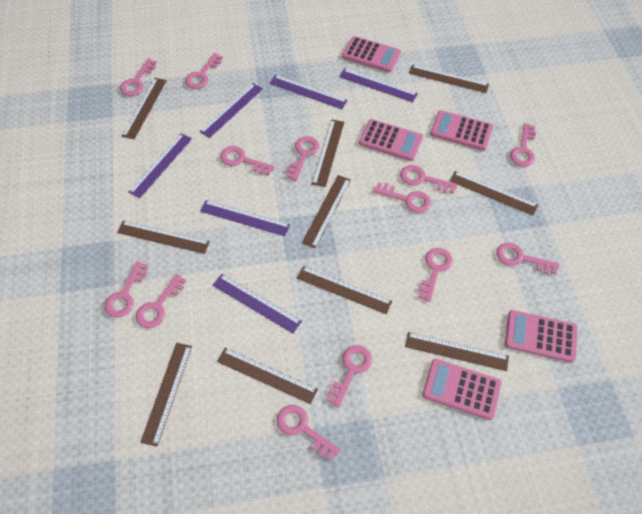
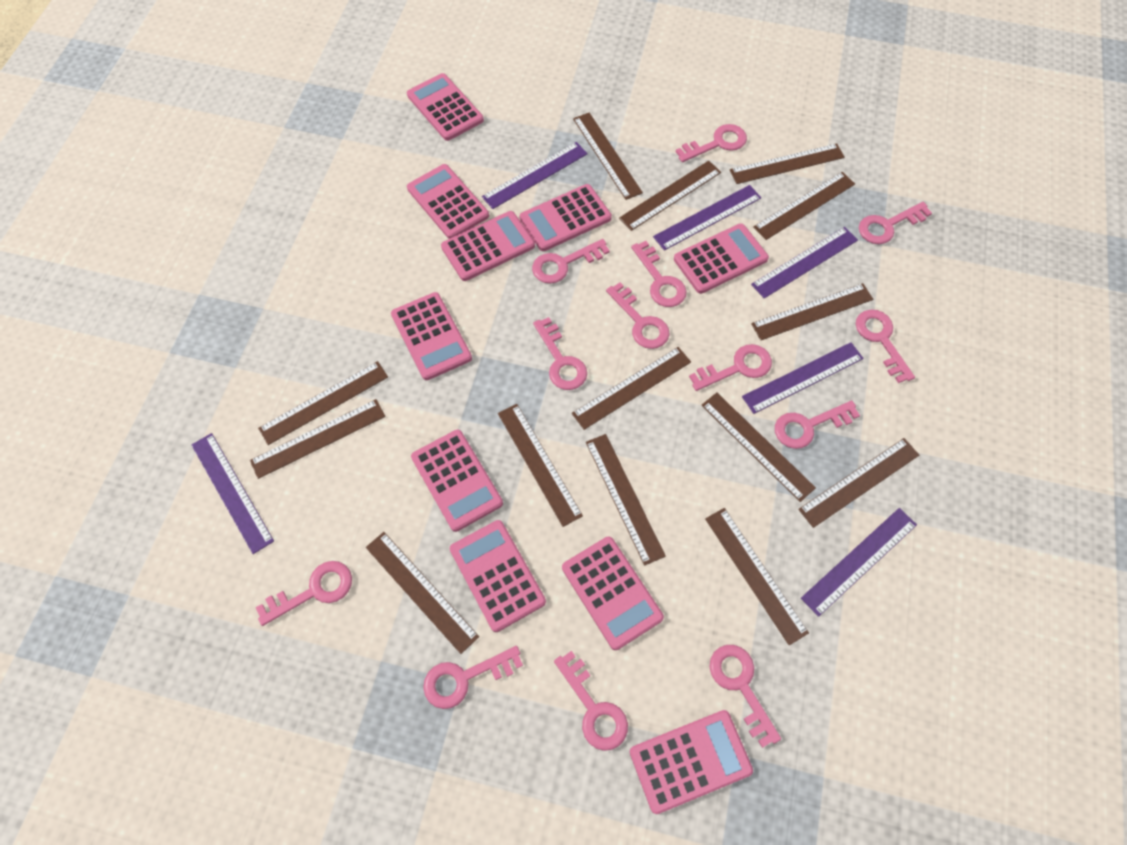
brown ruler: 10 -> 14
pink calculator: 5 -> 10

